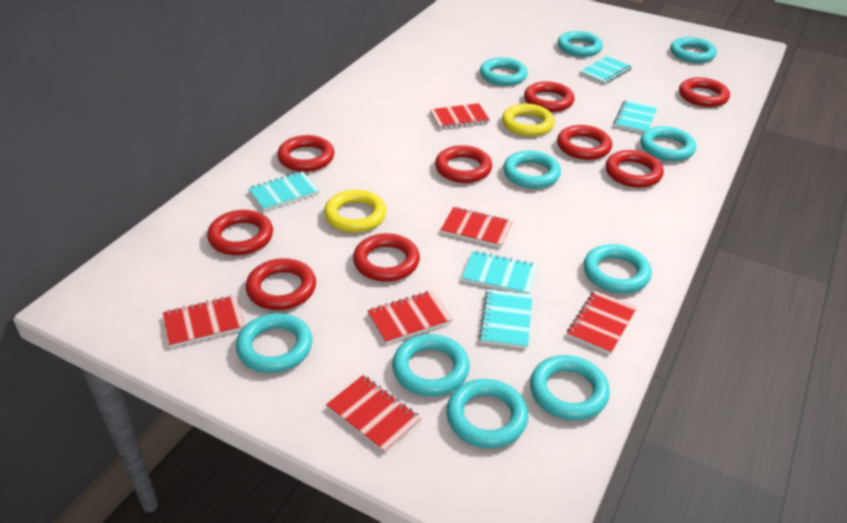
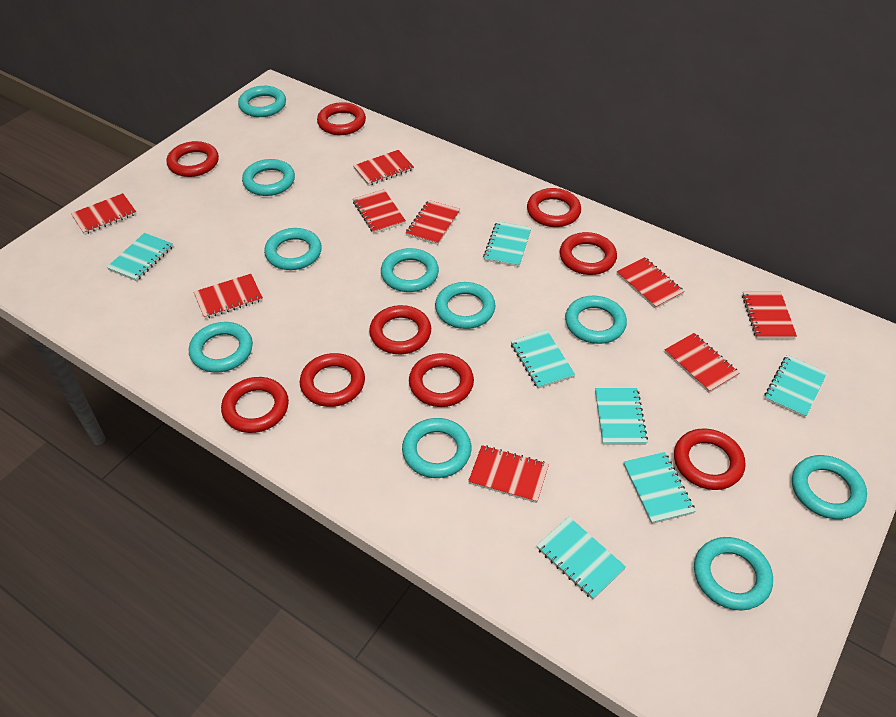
red notebook: 6 -> 9
turquoise notebook: 5 -> 7
yellow ring: 2 -> 0

